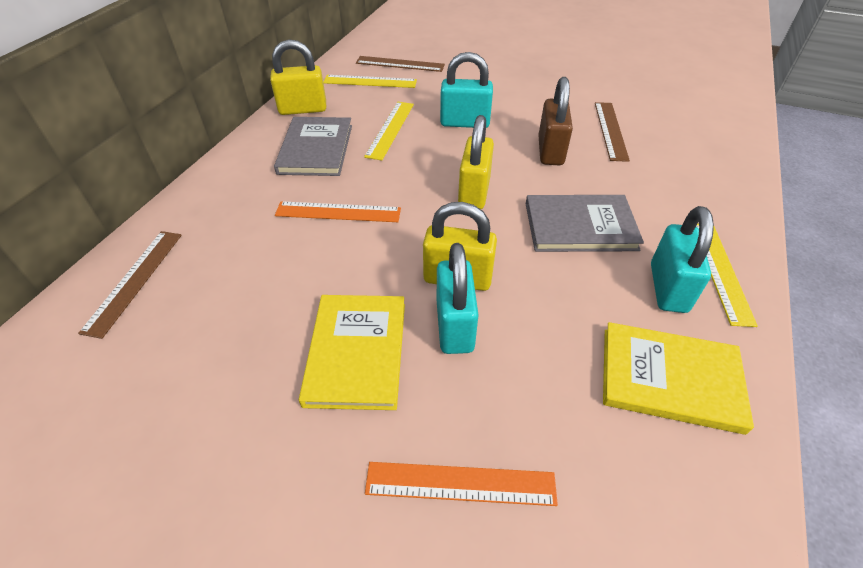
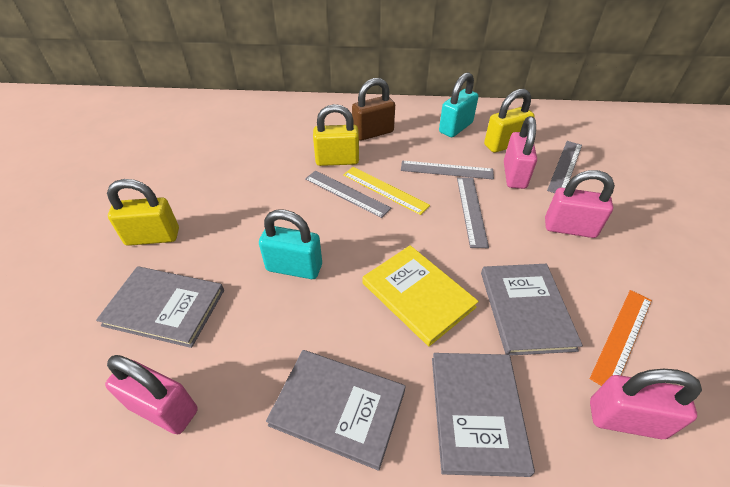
brown ruler: 3 -> 0
grey book: 2 -> 4
grey ruler: 0 -> 4
orange ruler: 2 -> 1
pink padlock: 0 -> 4
turquoise padlock: 3 -> 2
yellow book: 2 -> 1
yellow ruler: 3 -> 1

